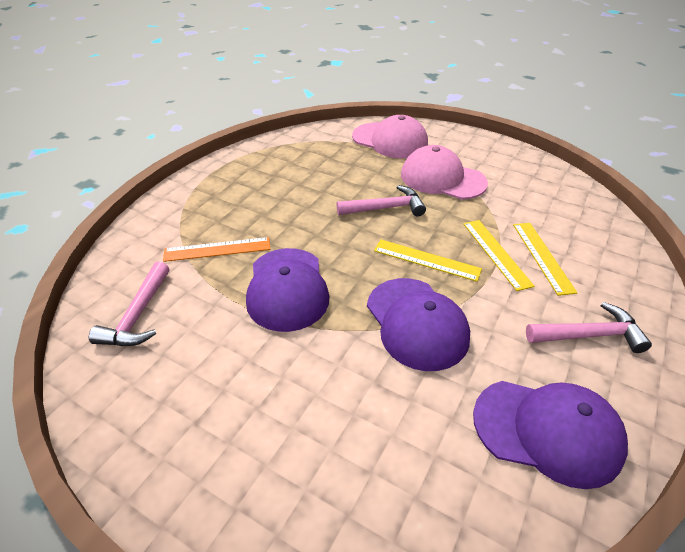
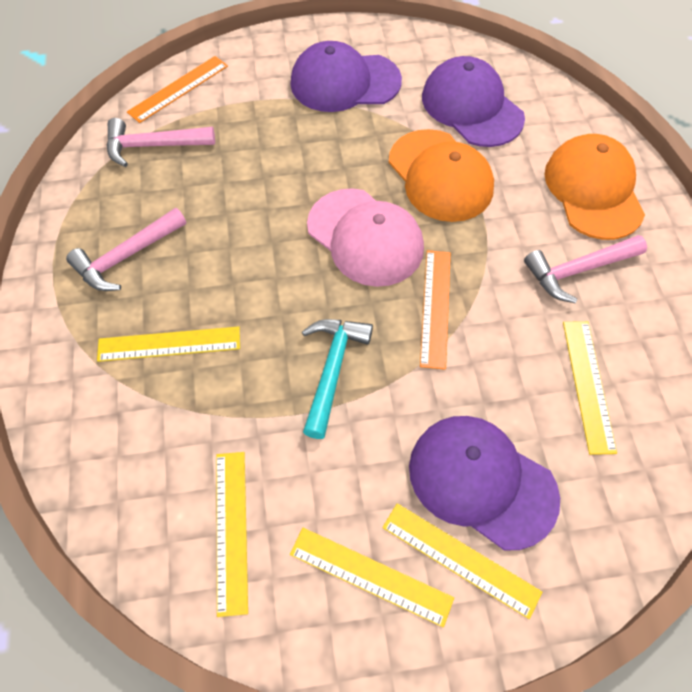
orange cap: 0 -> 2
orange ruler: 1 -> 2
pink cap: 2 -> 1
turquoise hammer: 0 -> 1
yellow ruler: 3 -> 5

